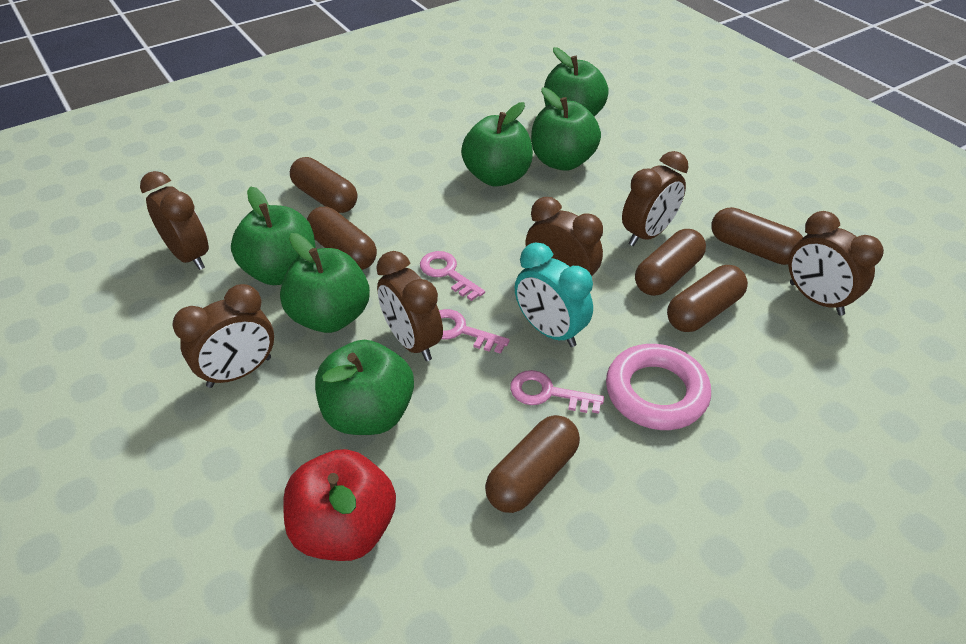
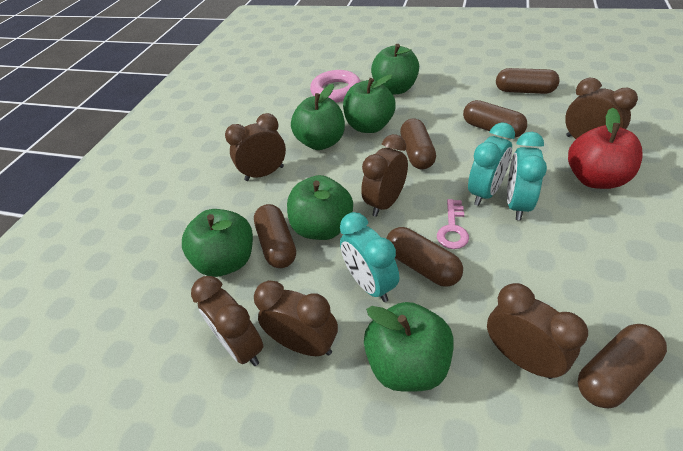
pink key: 3 -> 1
turquoise clock: 1 -> 3

